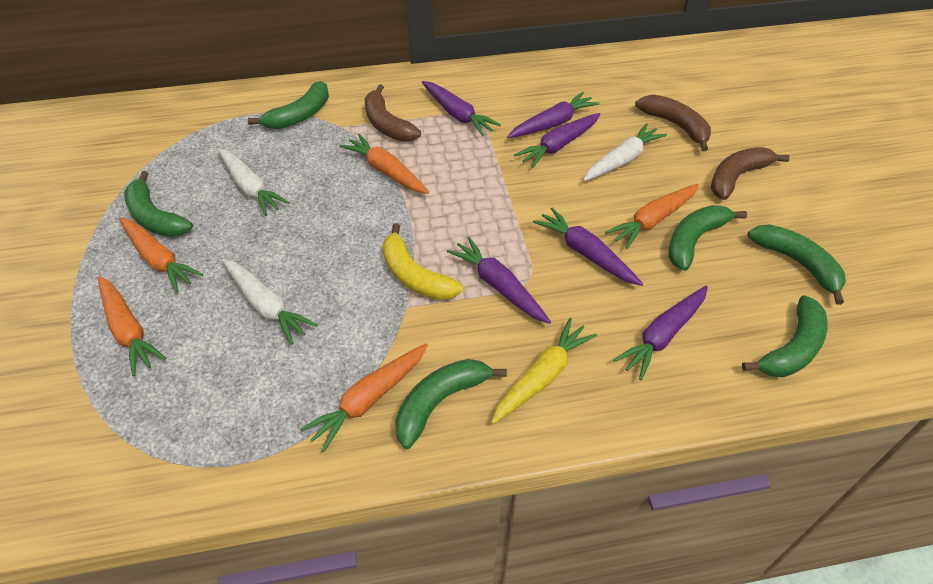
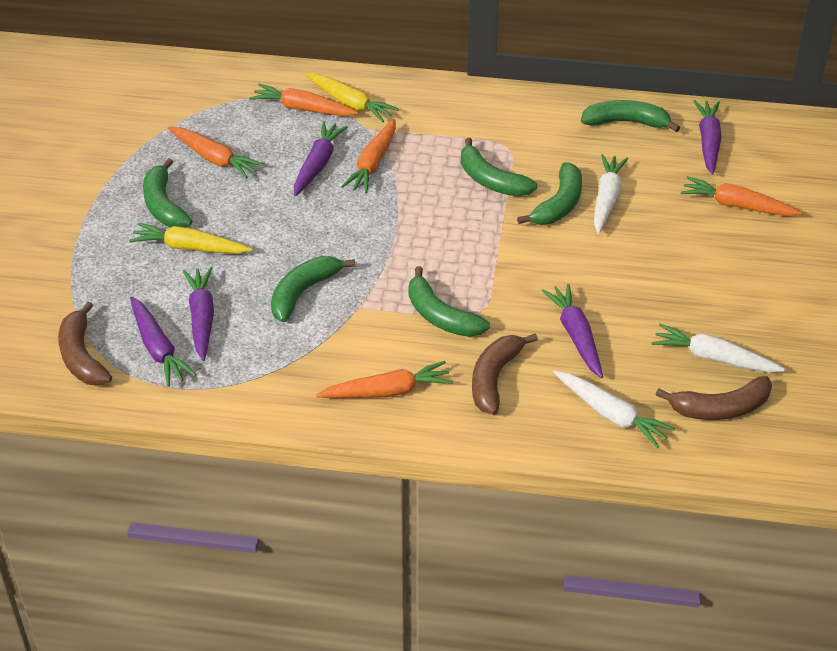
purple carrot: 6 -> 5
yellow banana: 1 -> 0
yellow carrot: 1 -> 2

